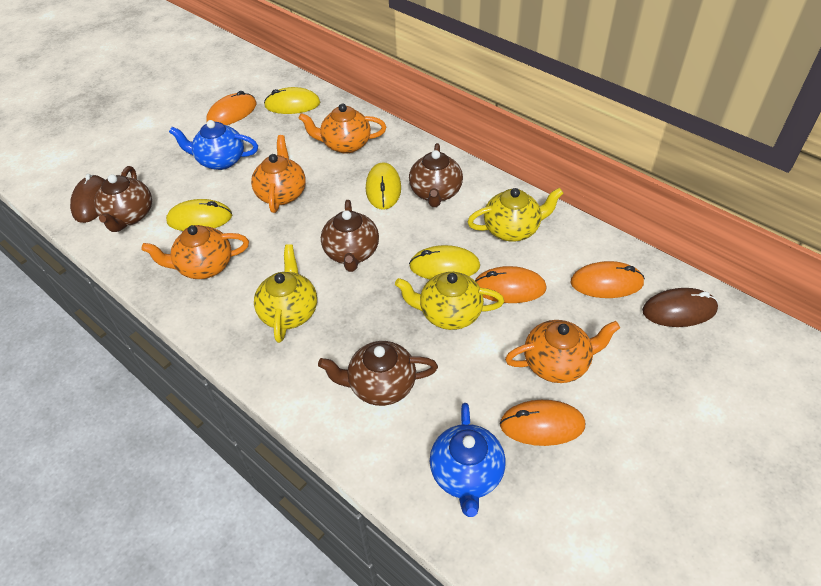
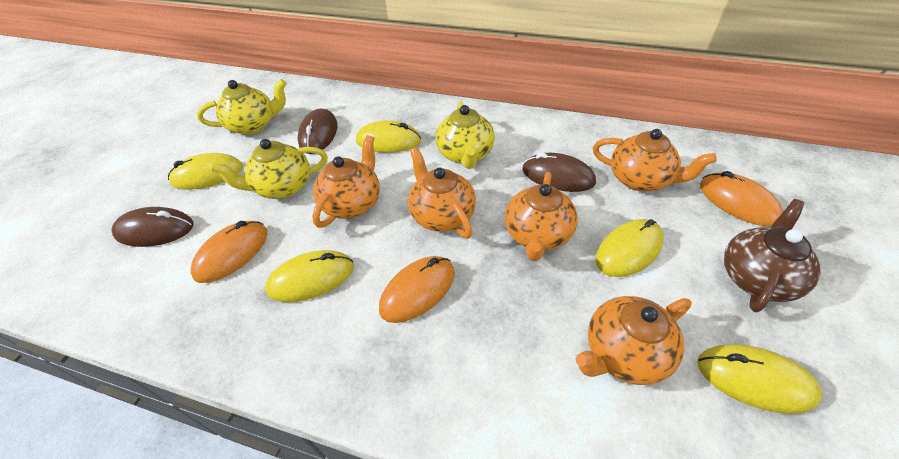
blue teapot: 2 -> 0
brown mouse: 2 -> 3
brown teapot: 4 -> 1
orange mouse: 4 -> 3
orange teapot: 4 -> 5
yellow mouse: 4 -> 5

